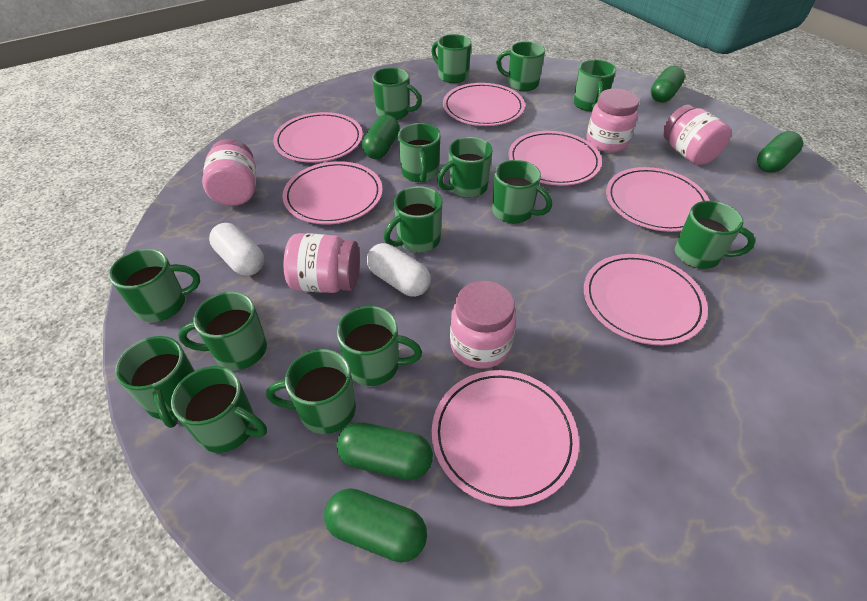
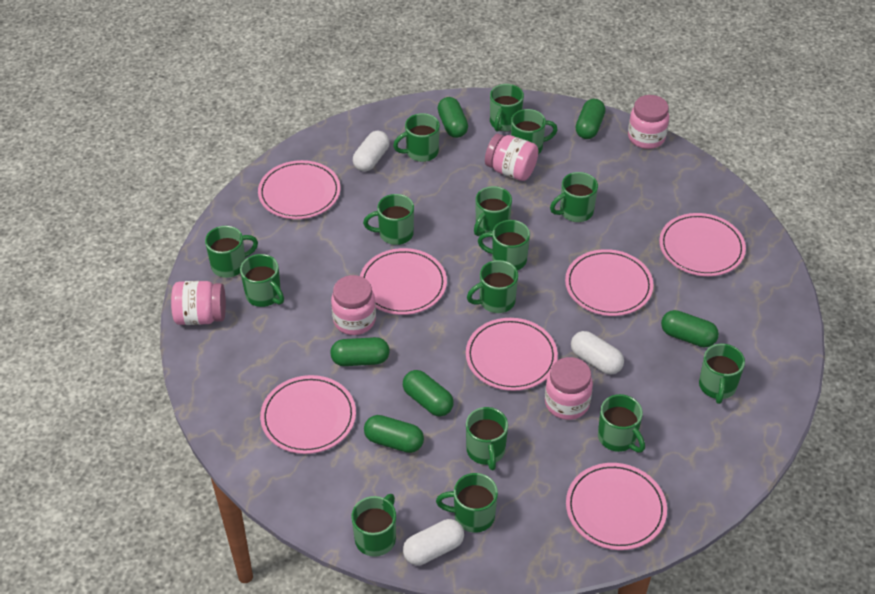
green capsule: 5 -> 6
white capsule: 2 -> 3

